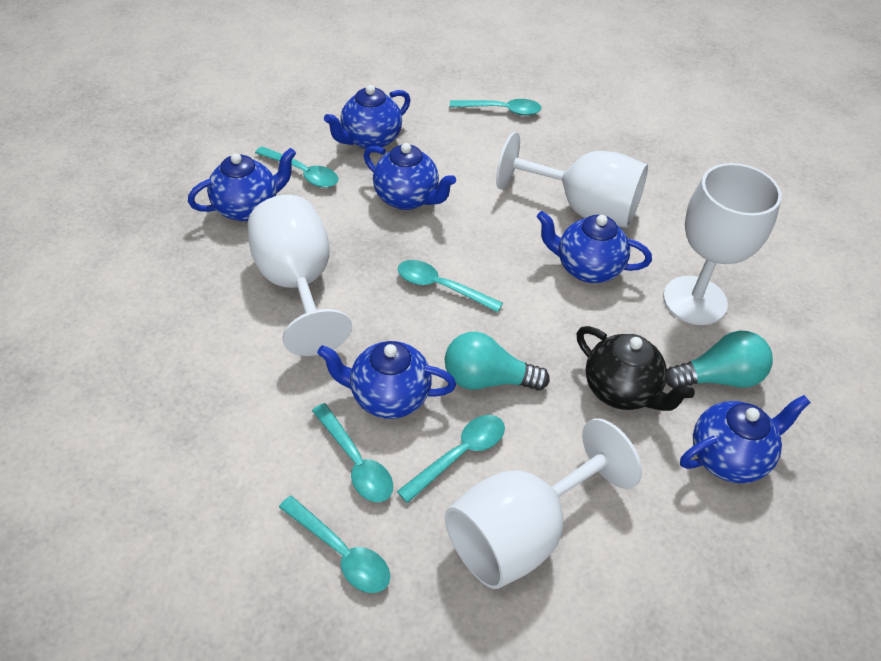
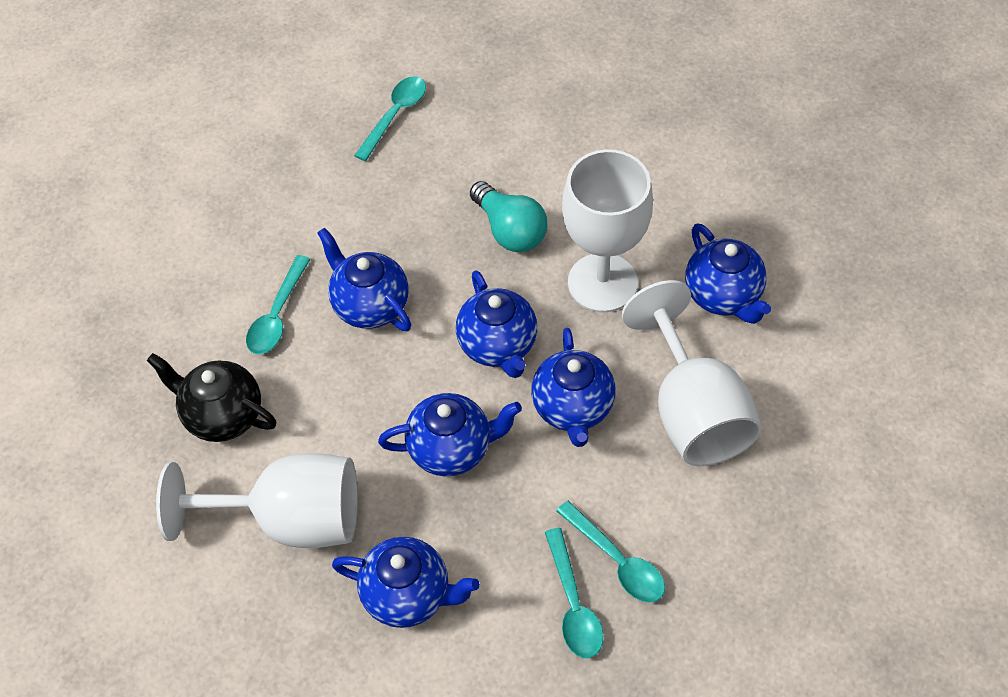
turquoise light bulb: 2 -> 1
turquoise spoon: 6 -> 4
white goblet: 4 -> 3

